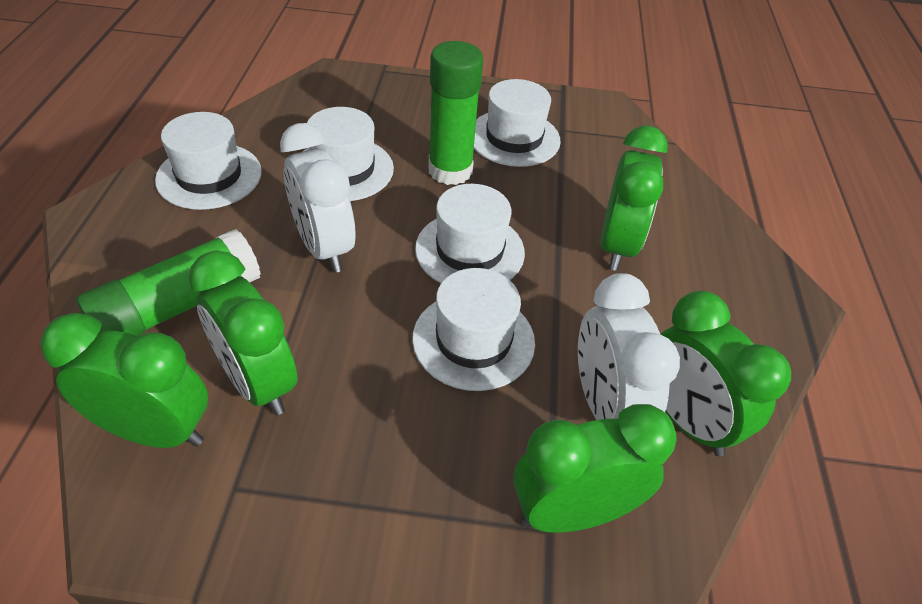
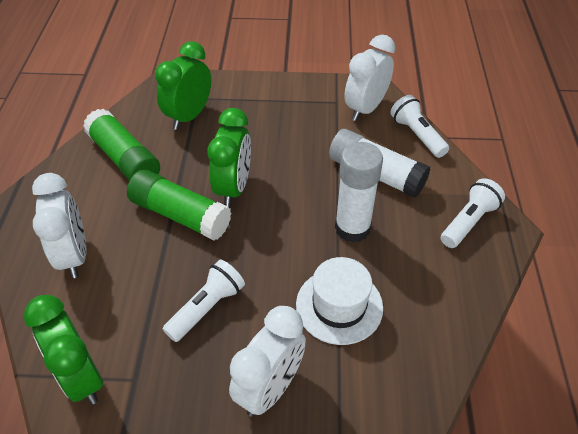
green clock: 5 -> 3
white clock: 2 -> 3
white flashlight: 0 -> 3
white glue stick: 0 -> 2
white hat: 5 -> 1

